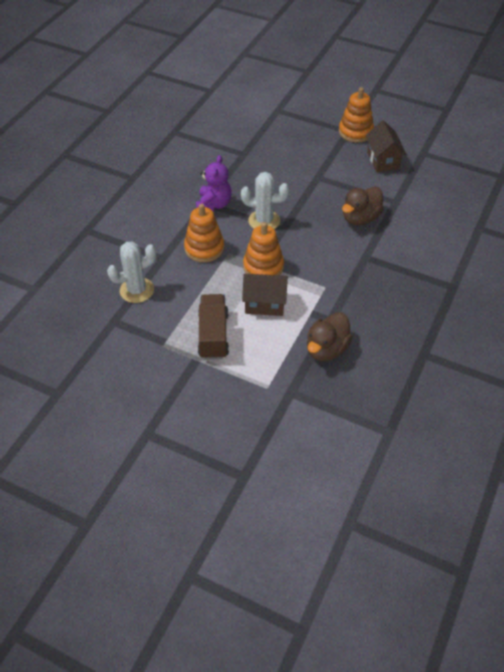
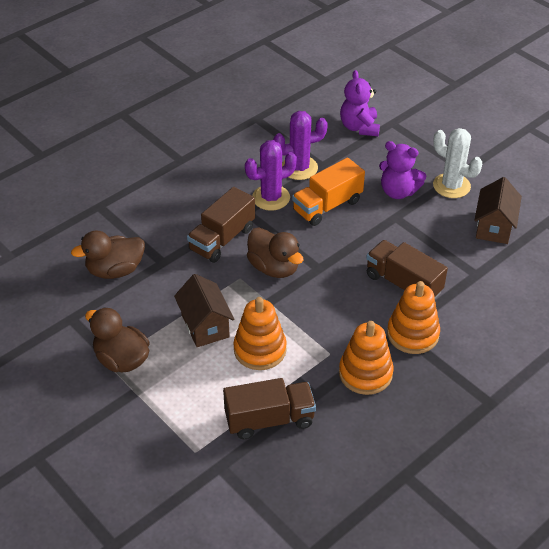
brown duck: 2 -> 3
brown truck: 1 -> 3
orange truck: 0 -> 1
purple cactus: 0 -> 2
purple teddy bear: 1 -> 2
white cactus: 2 -> 1

